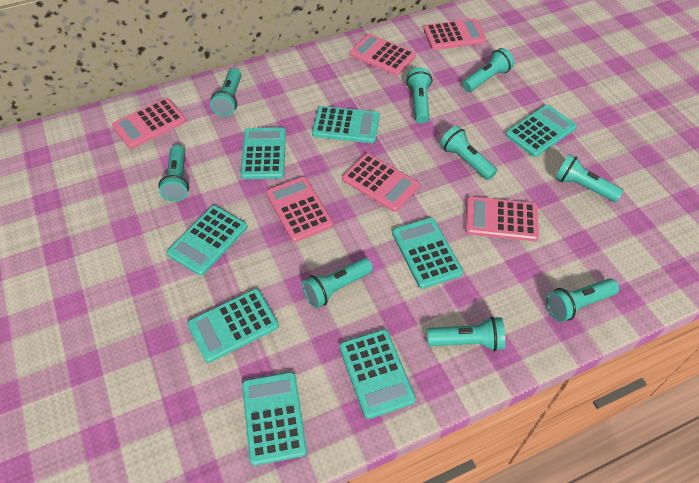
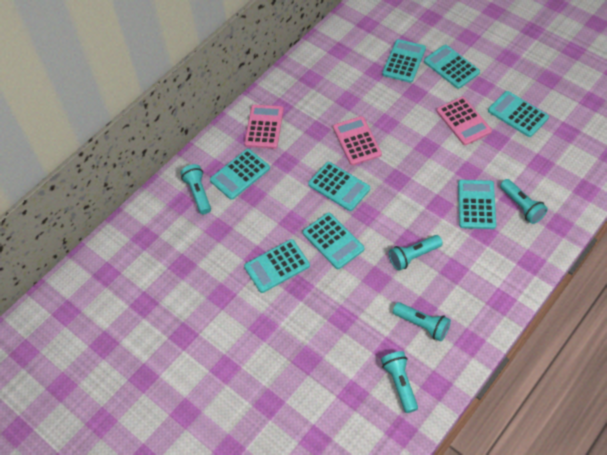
pink calculator: 6 -> 3
turquoise flashlight: 9 -> 5

